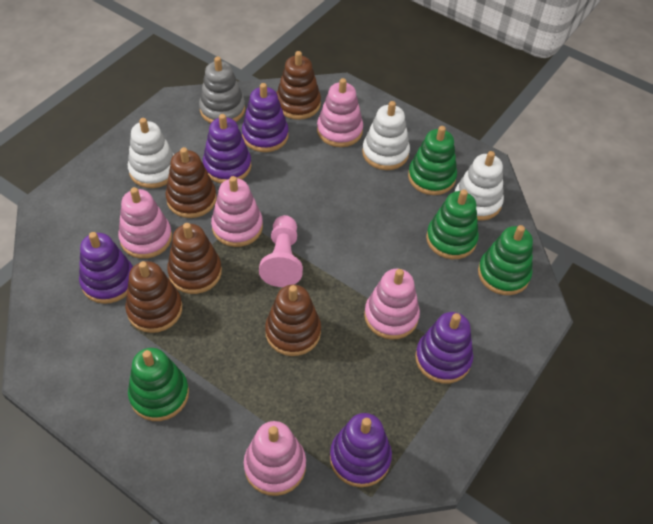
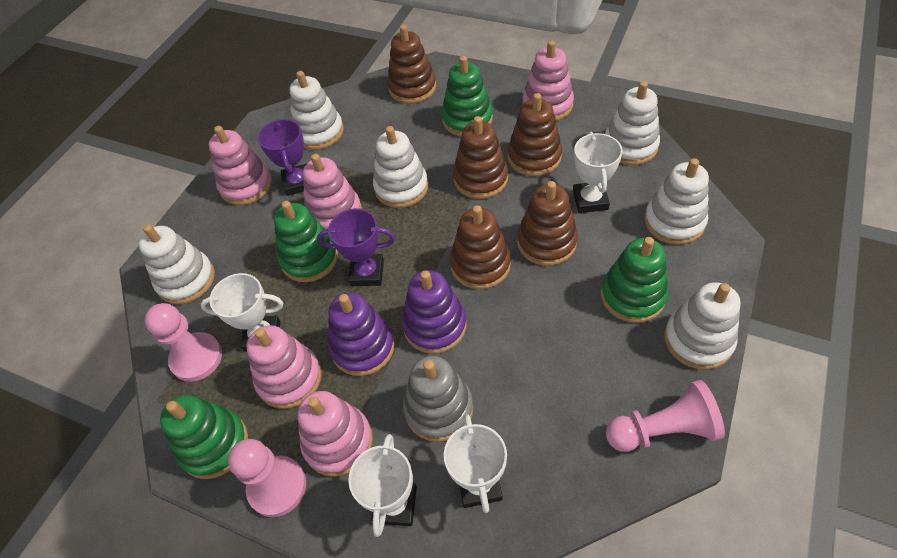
pink pawn: 1 -> 3
purple stacking toy: 5 -> 2
purple trophy: 0 -> 2
white stacking toy: 3 -> 6
white trophy: 0 -> 4

